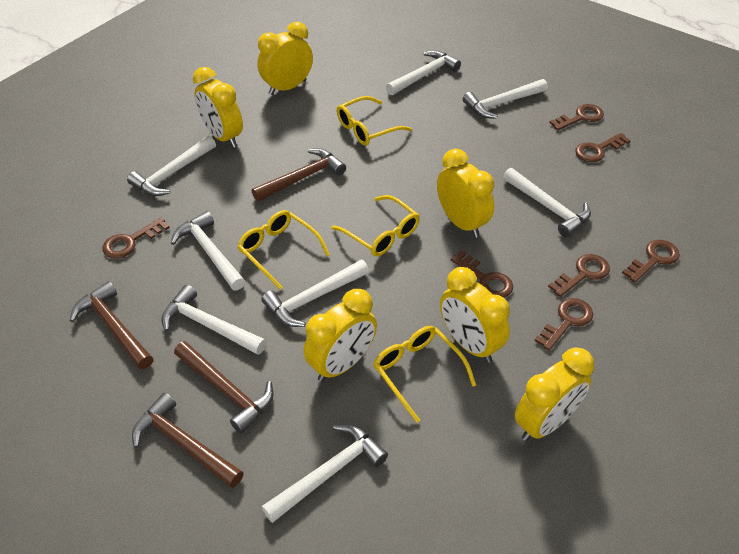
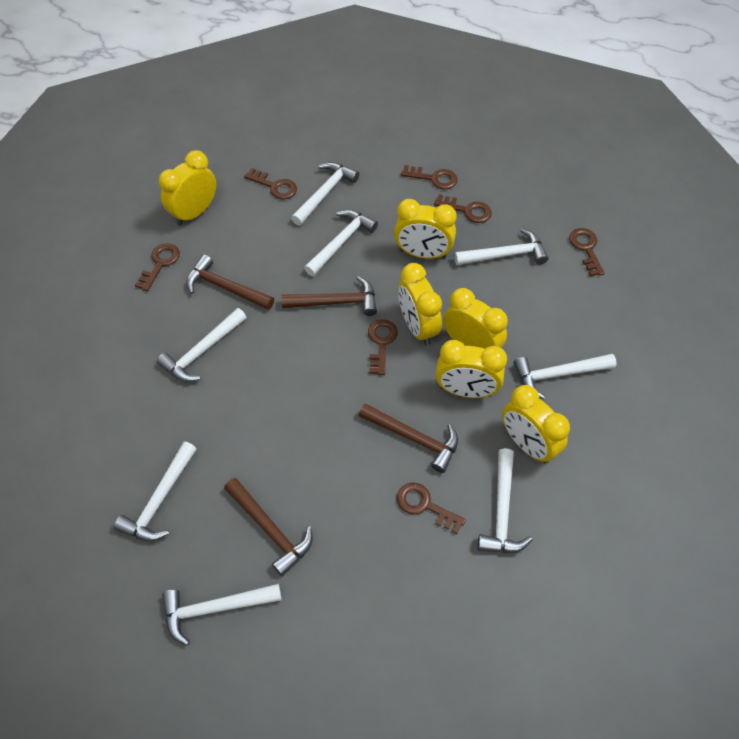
yellow glasses: 4 -> 0

